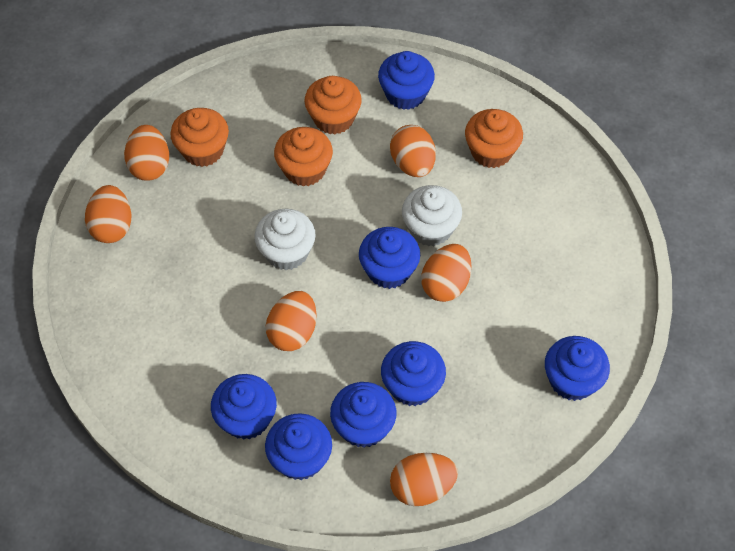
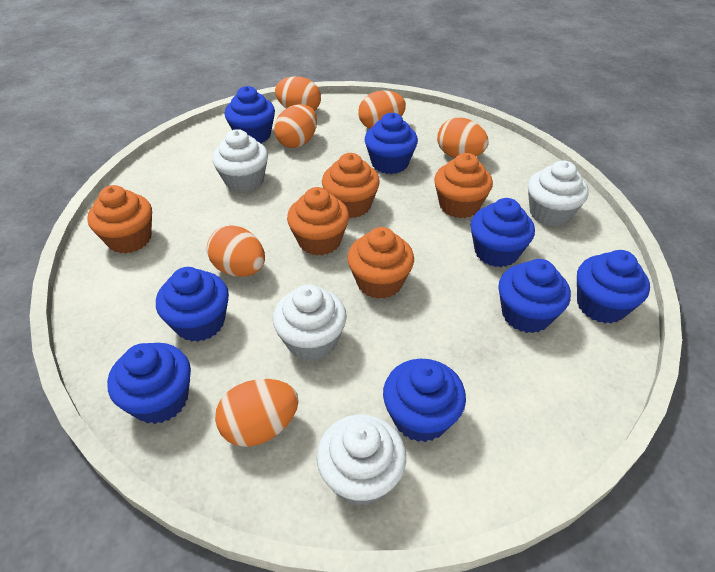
blue cupcake: 7 -> 8
orange cupcake: 4 -> 5
white cupcake: 2 -> 4

